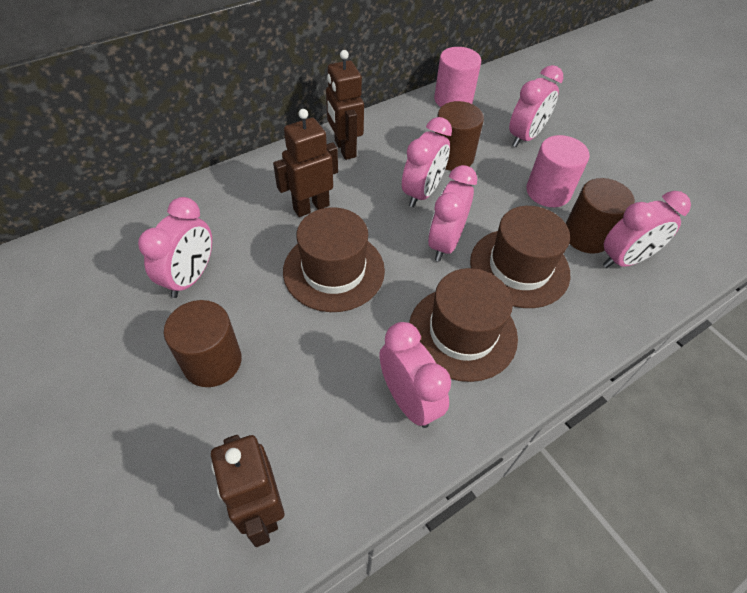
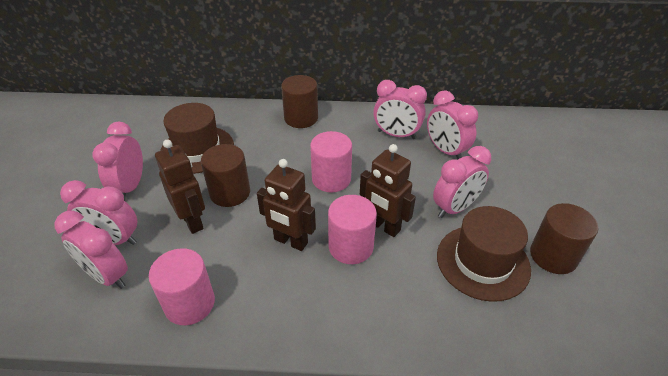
brown hat: 3 -> 2
pink cylinder: 2 -> 3

